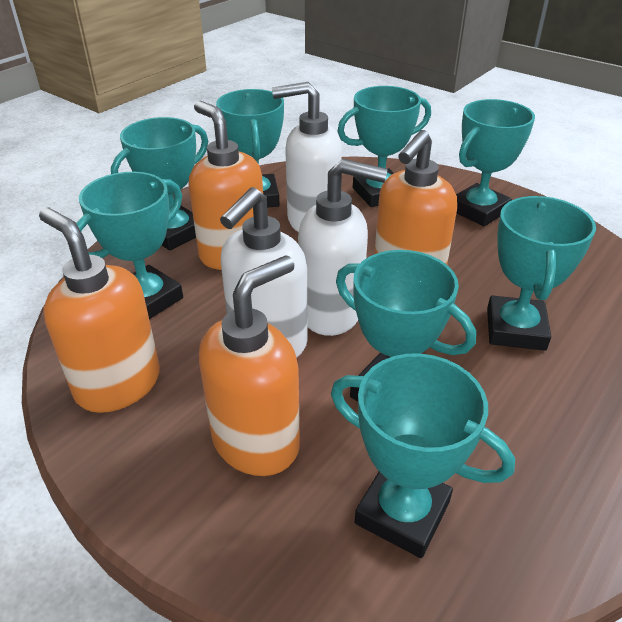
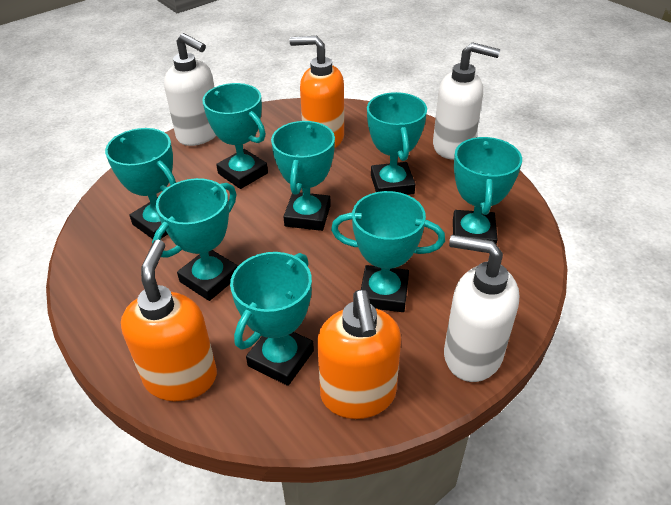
orange soap dispenser: 4 -> 3

